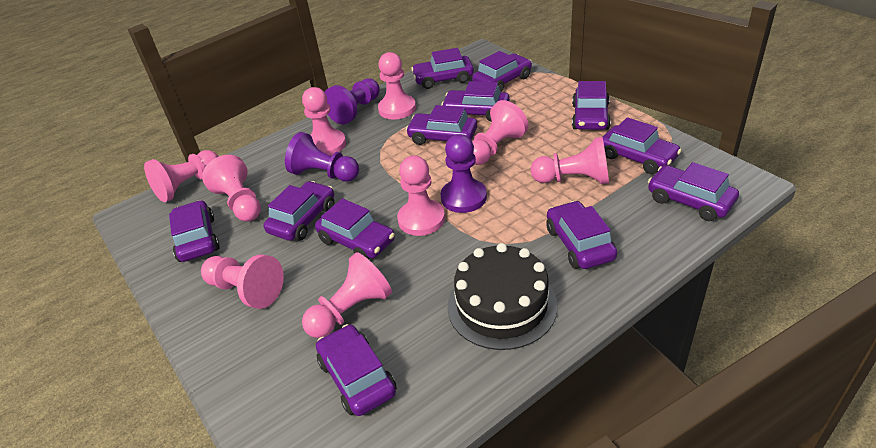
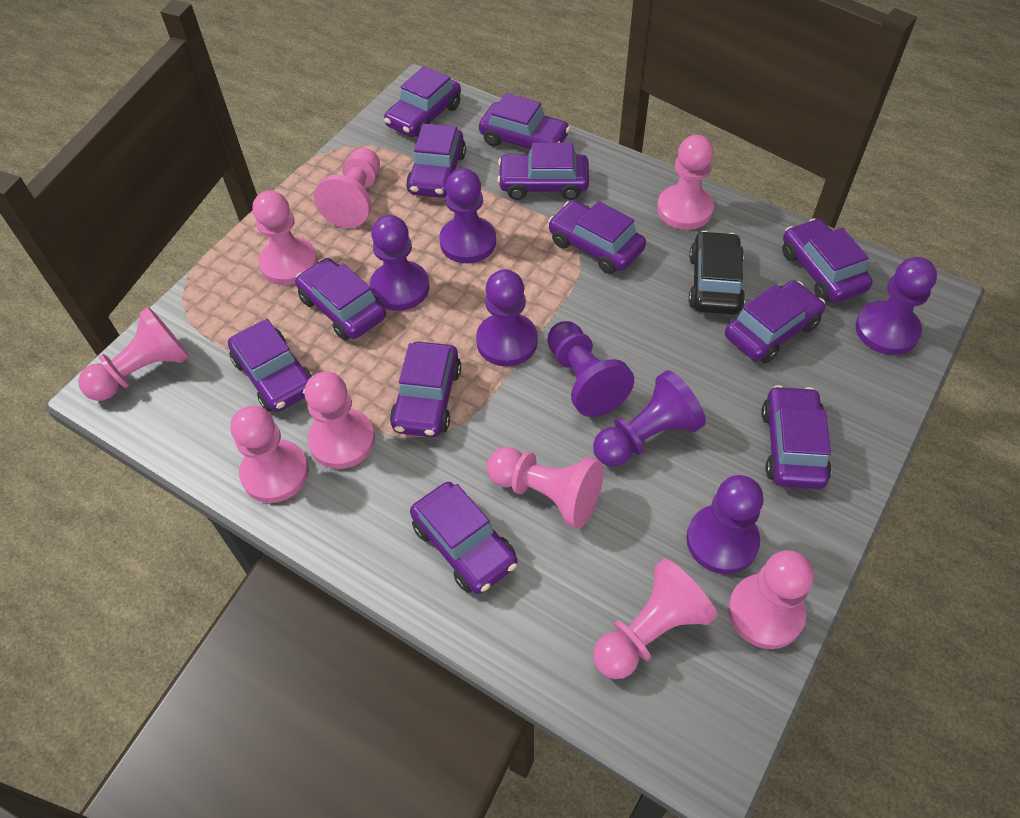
black cake: 1 -> 0
black car: 0 -> 1
purple pawn: 3 -> 7

